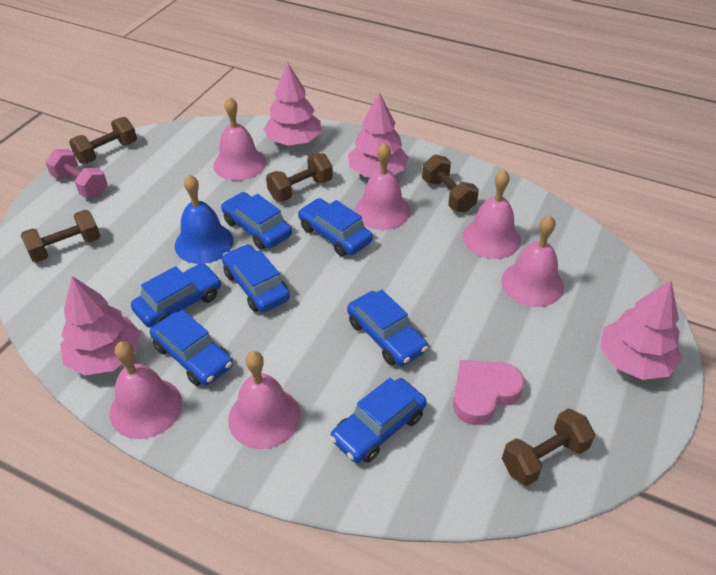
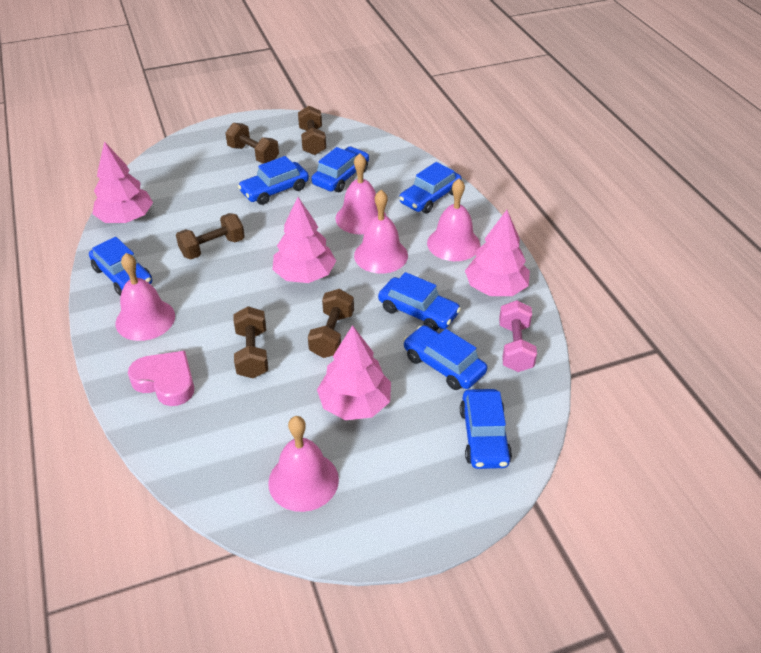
blue bell: 1 -> 0
pink bell: 6 -> 5

